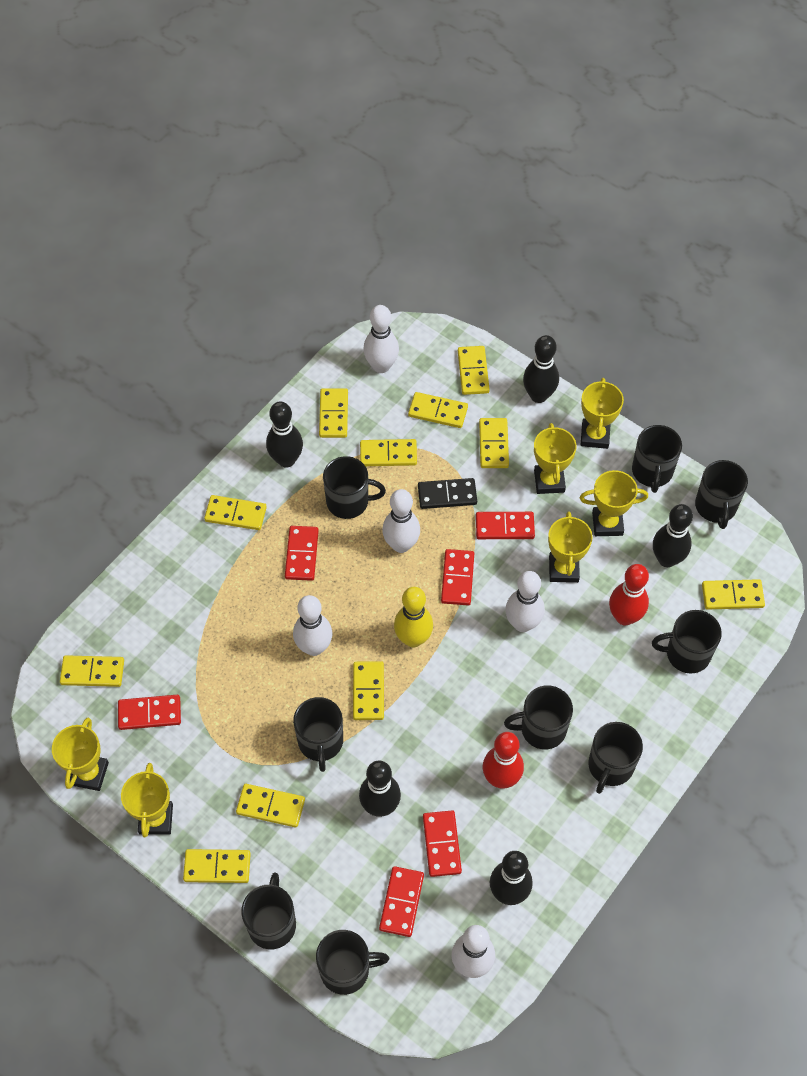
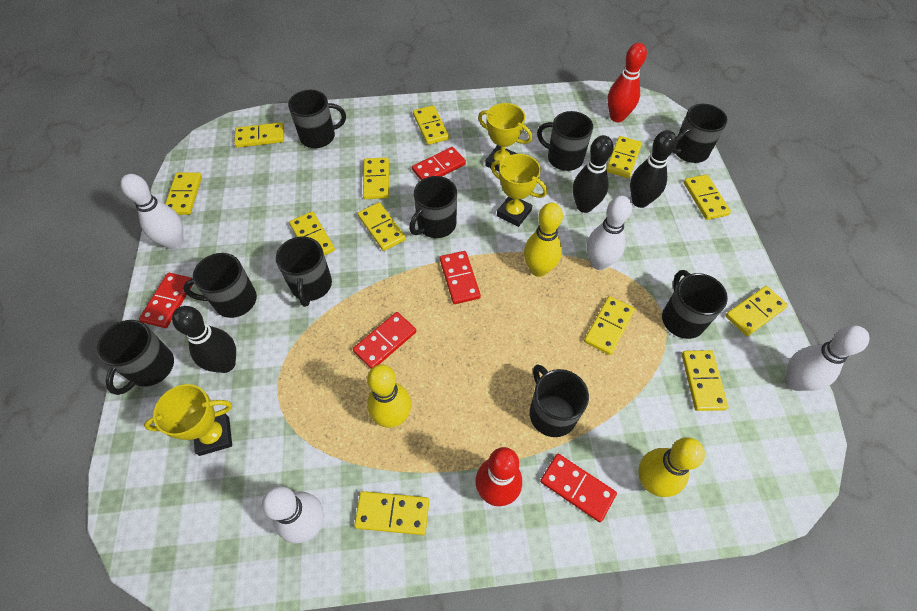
black bowling pin: 5 -> 3
black domino: 1 -> 0
red domino: 6 -> 5
white bowling pin: 5 -> 4
yellow bowling pin: 1 -> 3
yellow domino: 11 -> 12
yellow trophy: 6 -> 3

